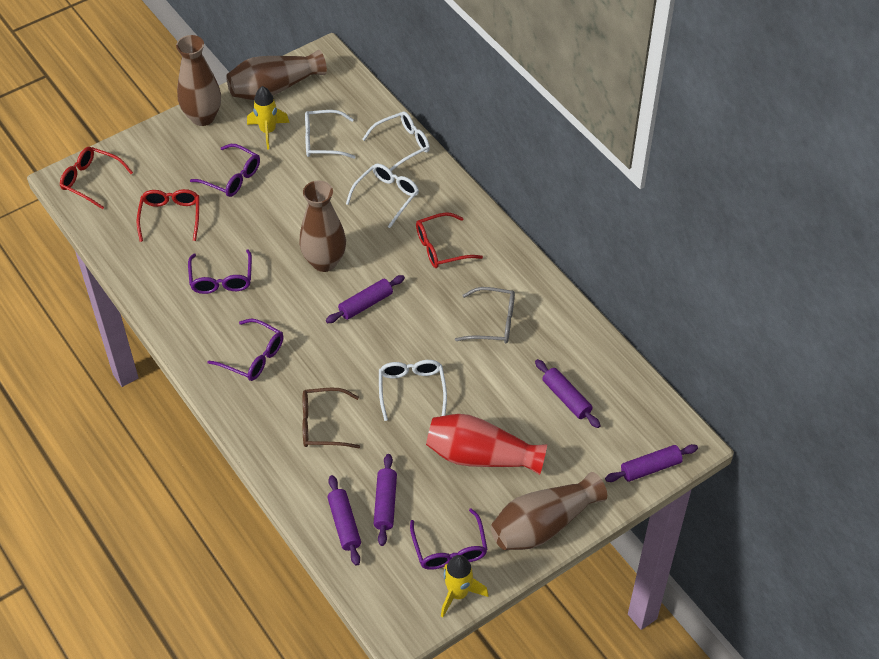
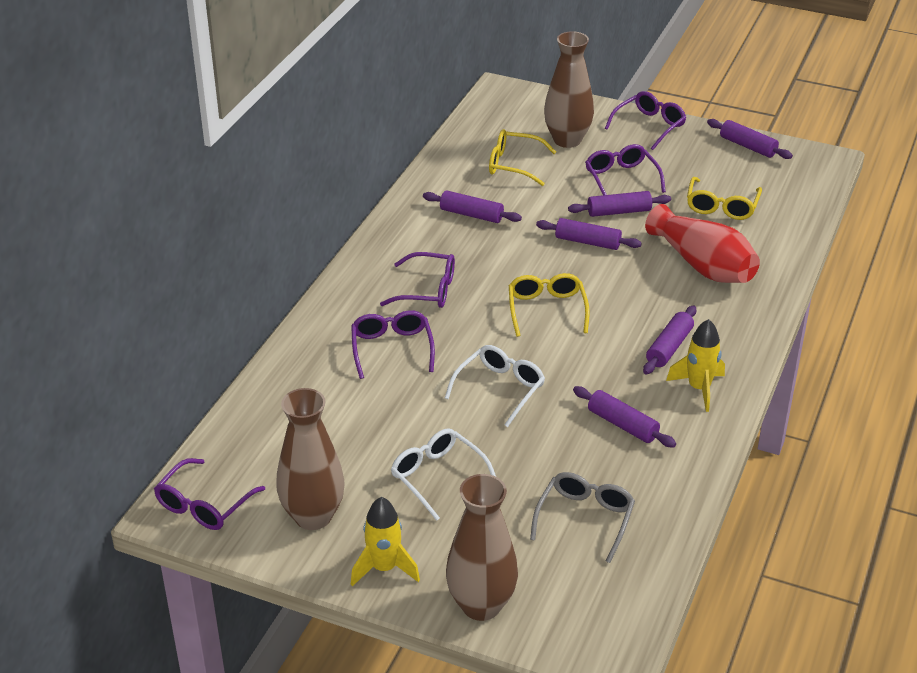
brown glasses: 1 -> 0
brown vase: 4 -> 3
purple glasses: 4 -> 5
purple rolling pin: 5 -> 6
red glasses: 3 -> 0
white glasses: 4 -> 2
yellow glasses: 0 -> 3

